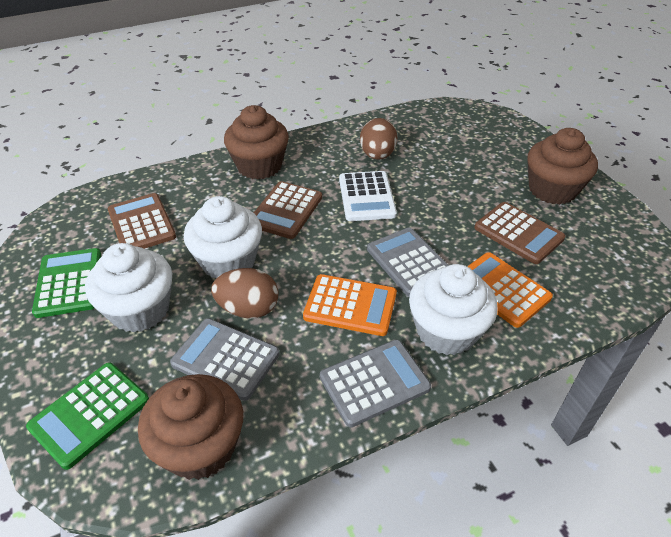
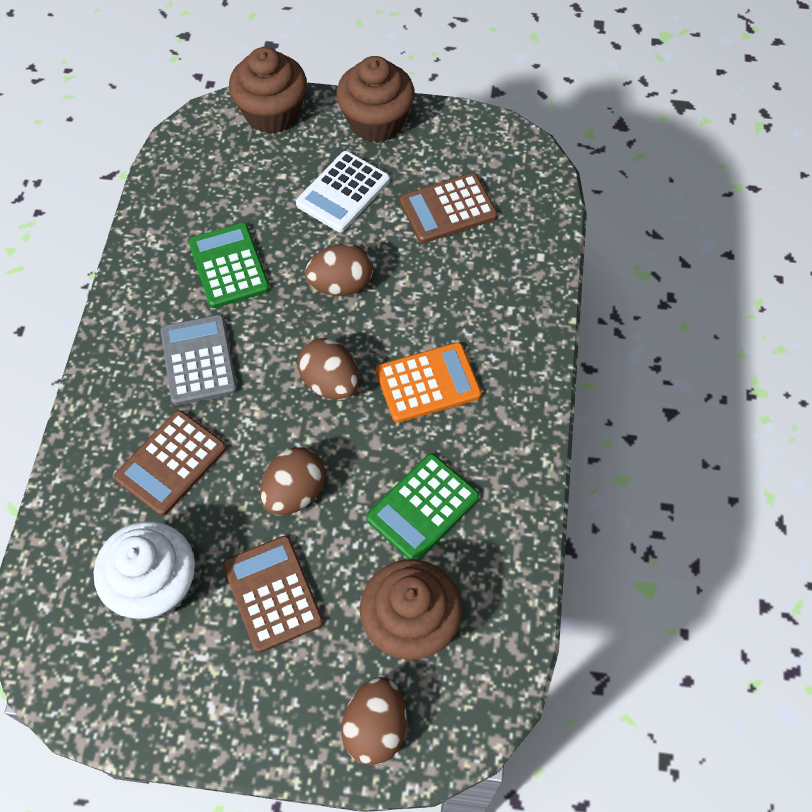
brown egg: 2 -> 4
grey calculator: 3 -> 1
orange calculator: 2 -> 1
white cupcake: 3 -> 1

